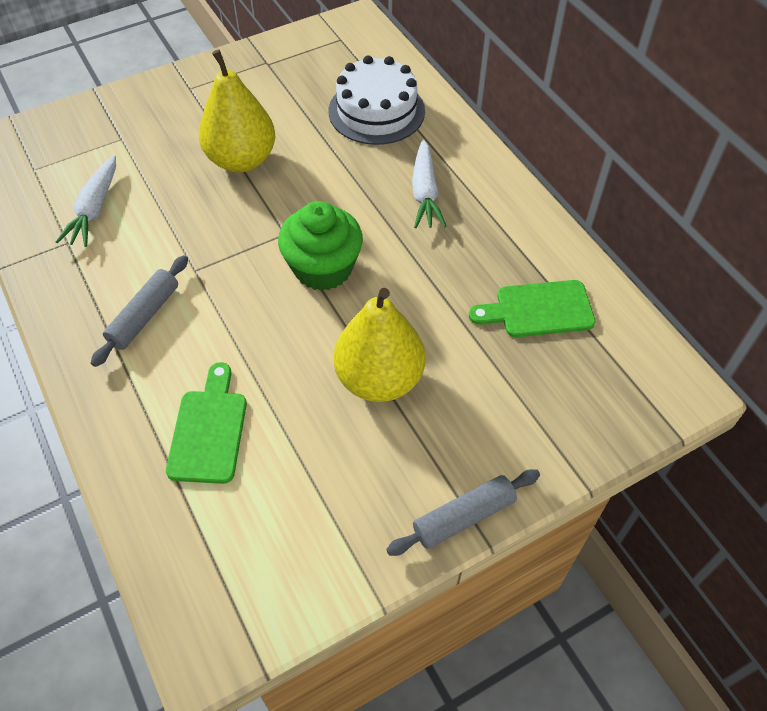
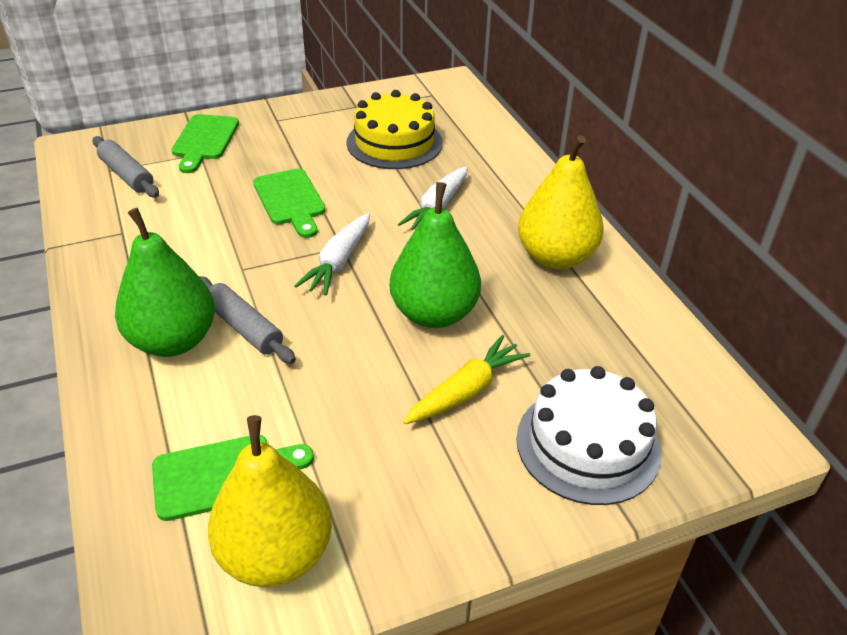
green cupcake: 1 -> 0
green cutting board: 2 -> 3
green pear: 0 -> 2
yellow cake: 0 -> 1
yellow carrot: 0 -> 1

